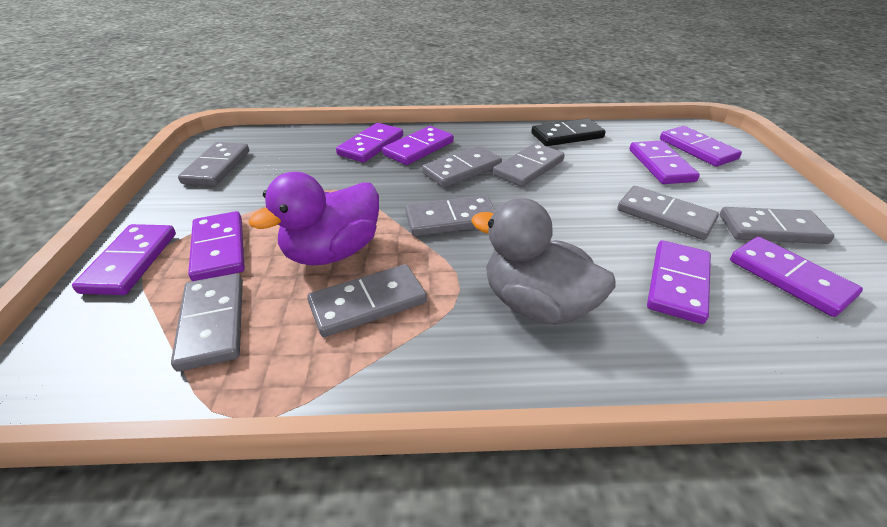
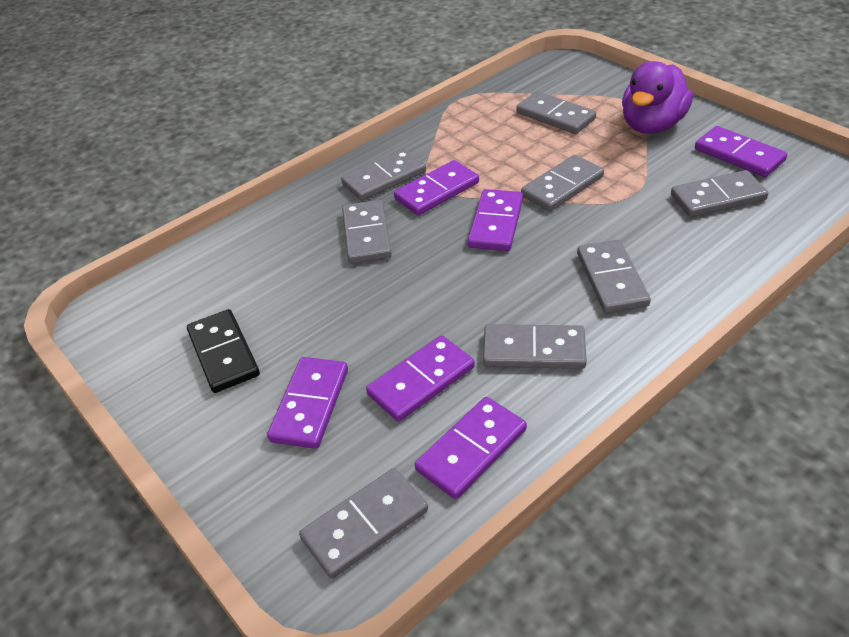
grey duck: 1 -> 0
purple domino: 8 -> 6

